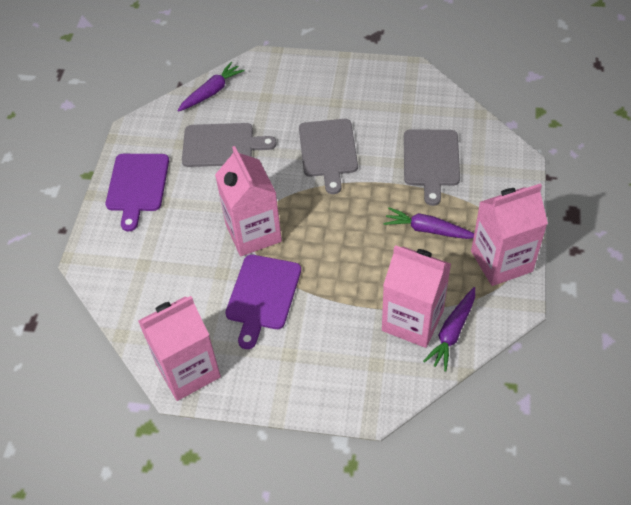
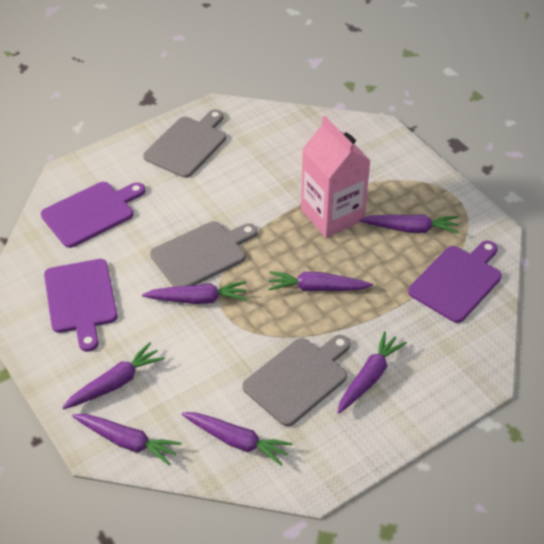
pink carton: 4 -> 1
purple carrot: 3 -> 7
purple cutting board: 2 -> 3

